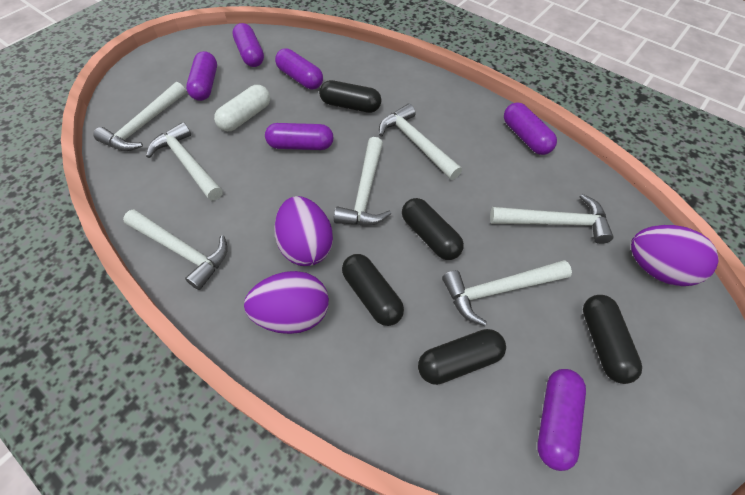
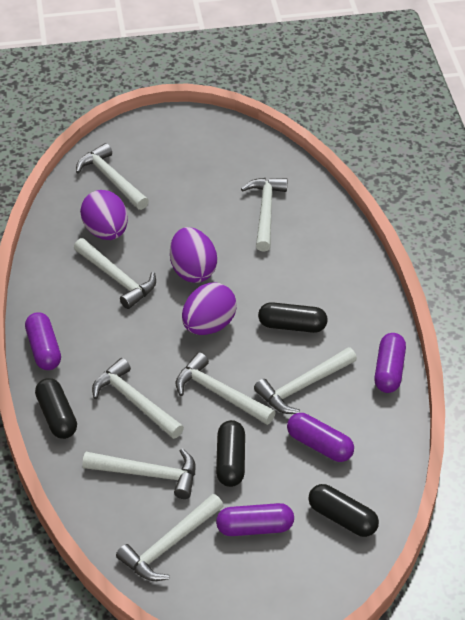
black capsule: 5 -> 4
purple capsule: 6 -> 4
white capsule: 1 -> 0
white hammer: 7 -> 8

